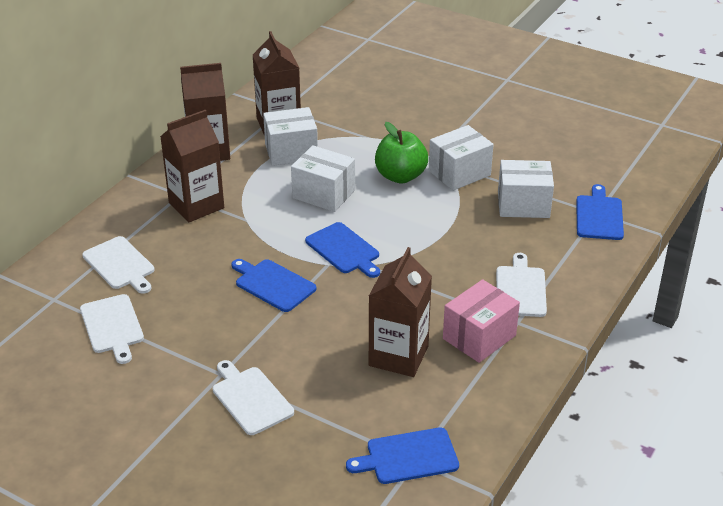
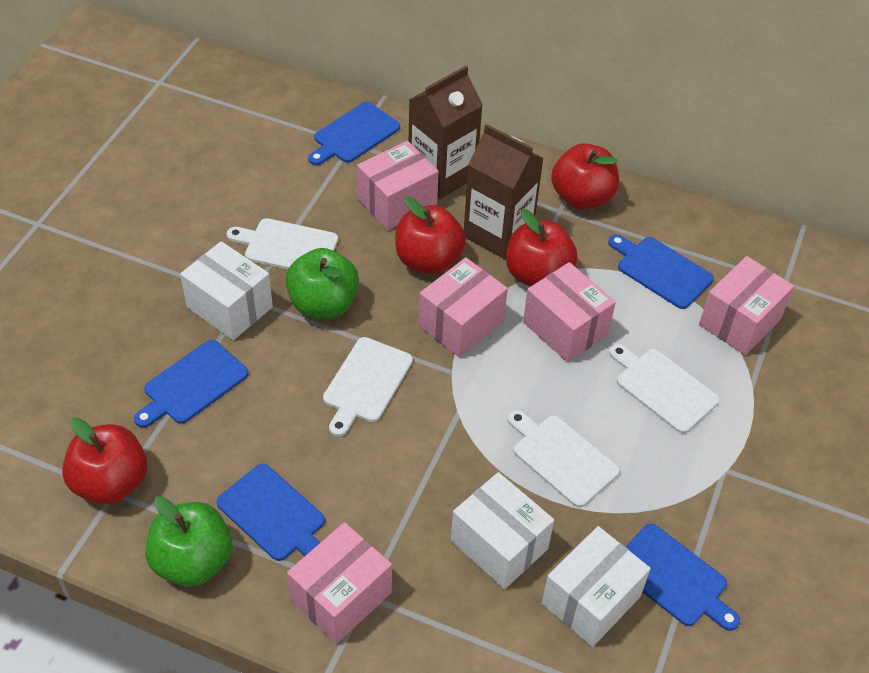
blue cutting board: 4 -> 5
brown carton: 4 -> 2
green apple: 1 -> 2
pink box: 1 -> 5
red apple: 0 -> 4
white box: 4 -> 3

